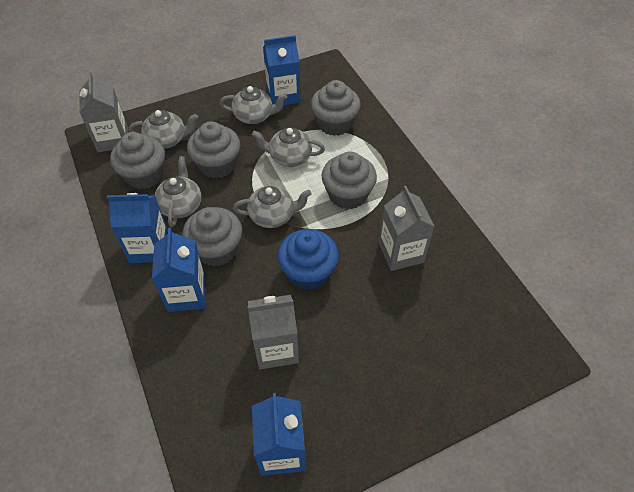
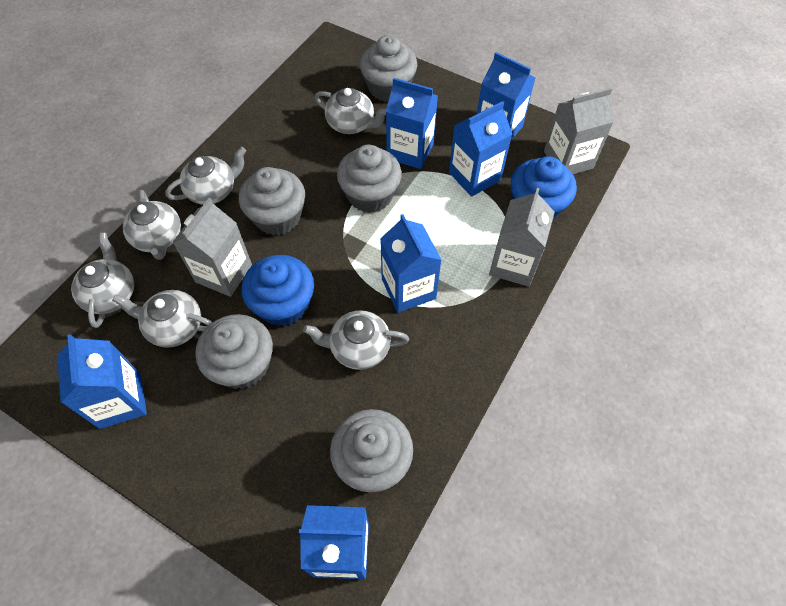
blue carton: 4 -> 6
blue cupcake: 1 -> 2
grey teapot: 5 -> 6

